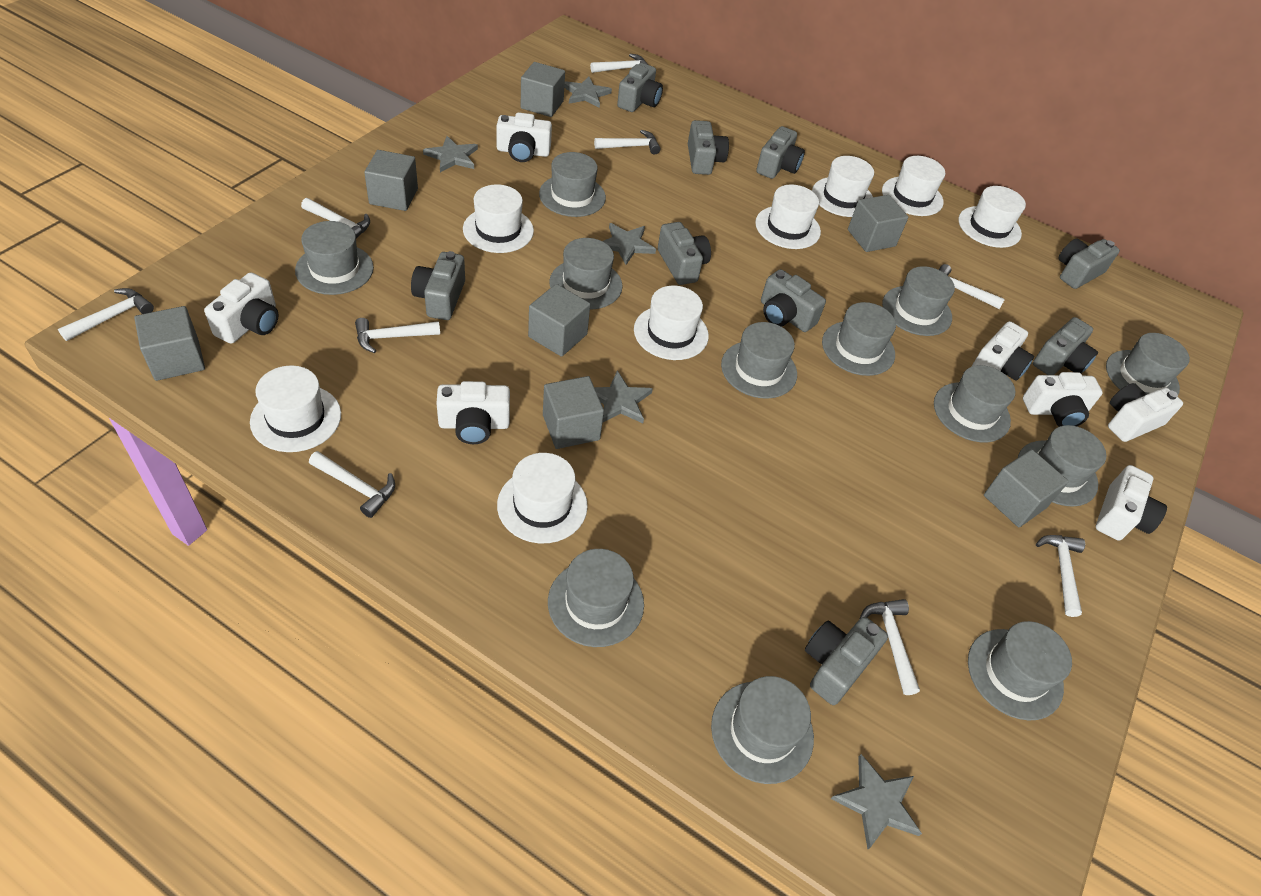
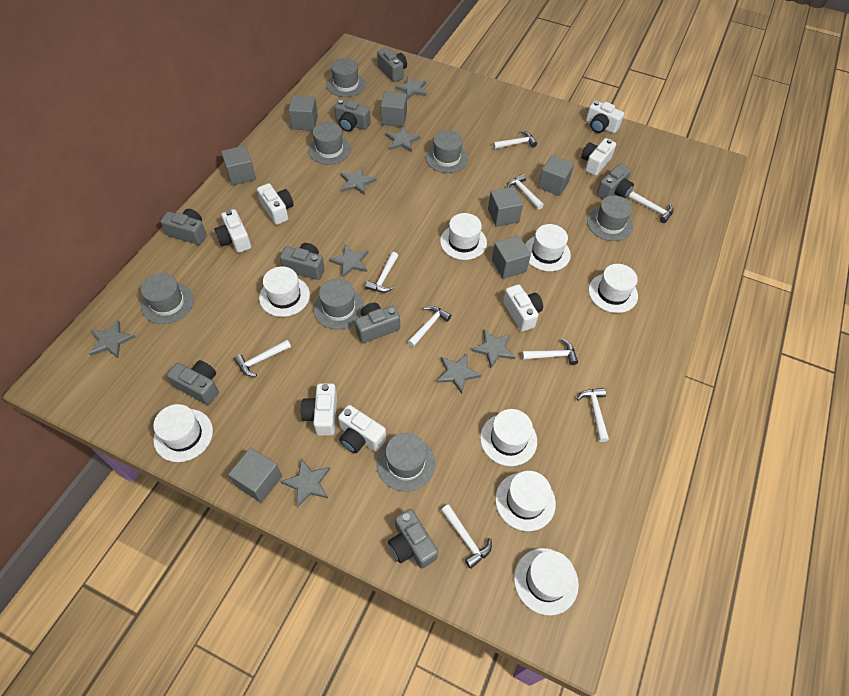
grey camera: 9 -> 8
grey hat: 12 -> 7
grey star: 5 -> 8

